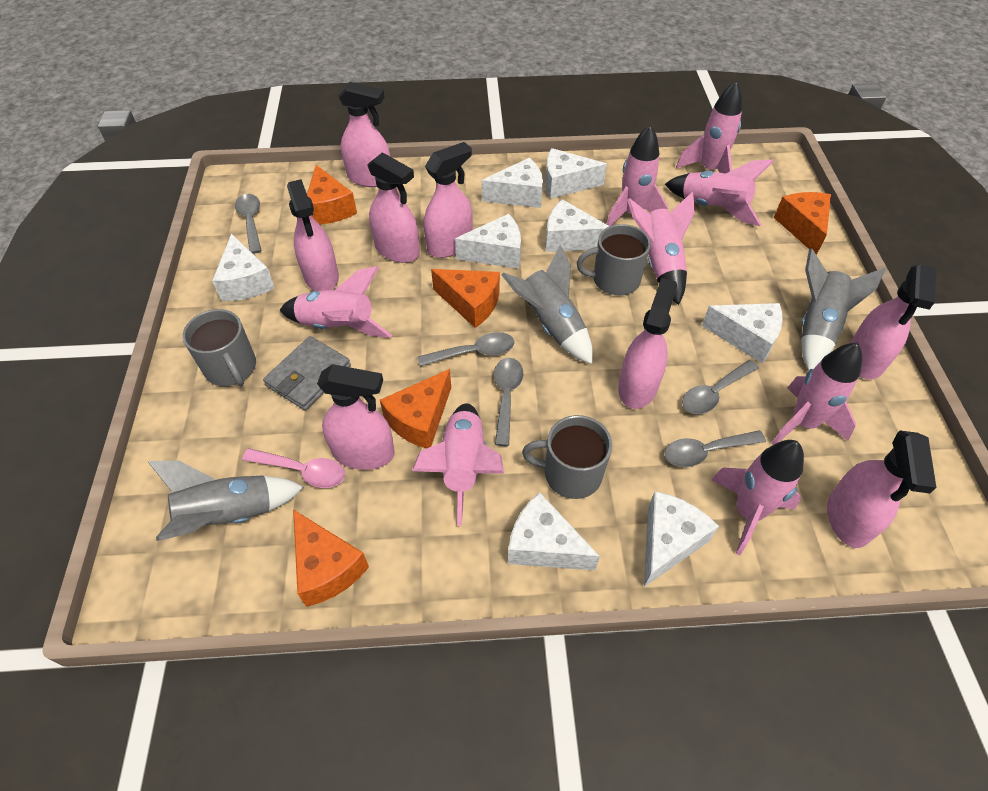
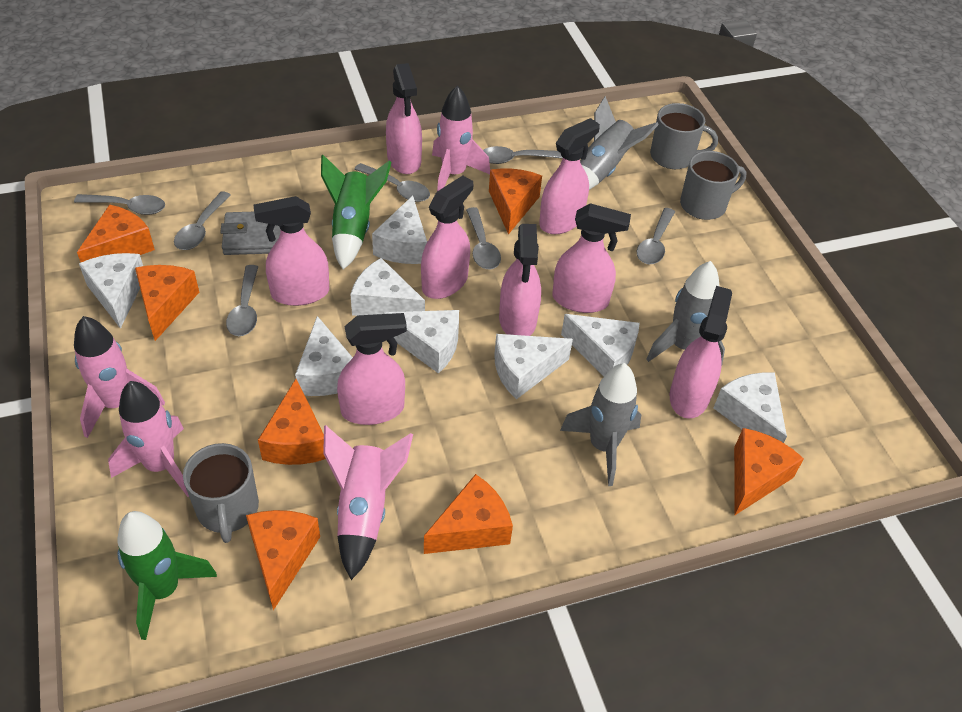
green rocket: 0 -> 2
grey spoon: 5 -> 7
orange cheese: 5 -> 7
pink rocket: 8 -> 4
pink spoon: 1 -> 0

